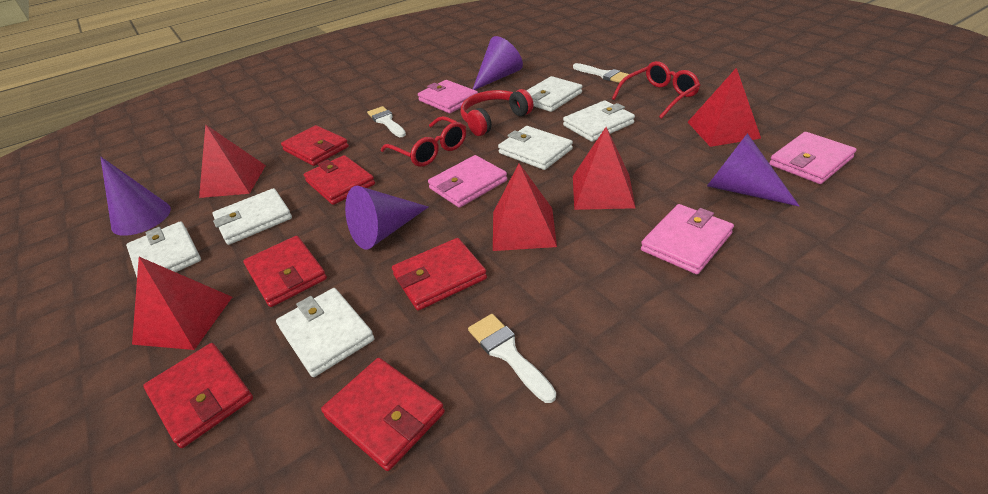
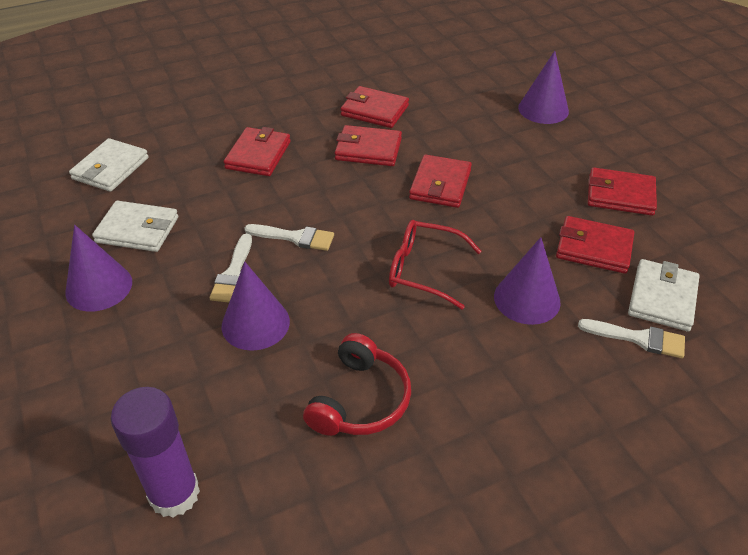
pink wallet: 4 -> 0
purple glue stick: 0 -> 1
red glasses: 2 -> 1
red pyramid: 5 -> 0
white wallet: 6 -> 3

